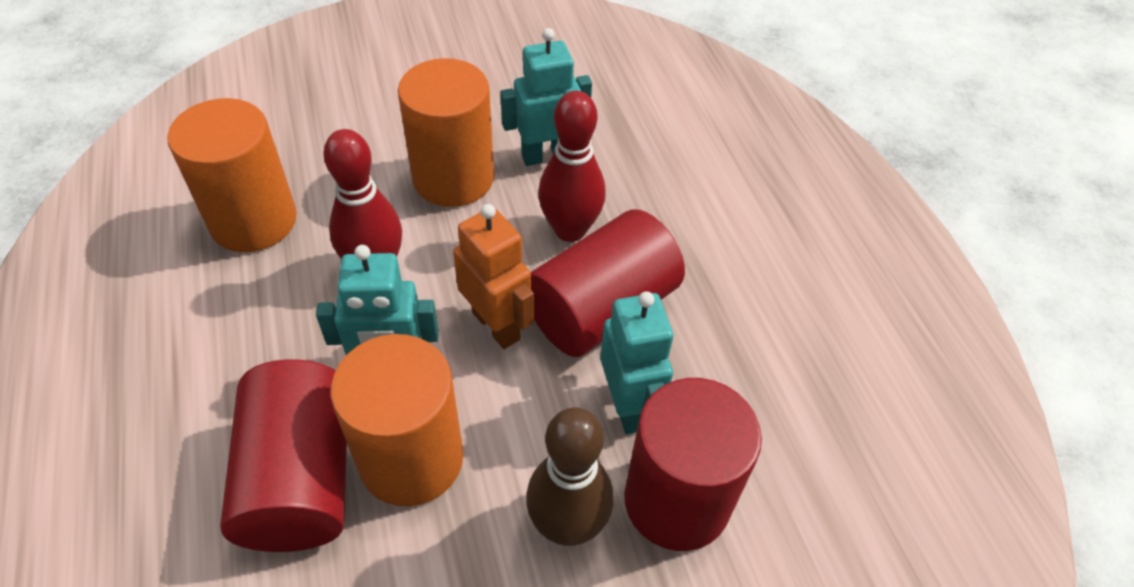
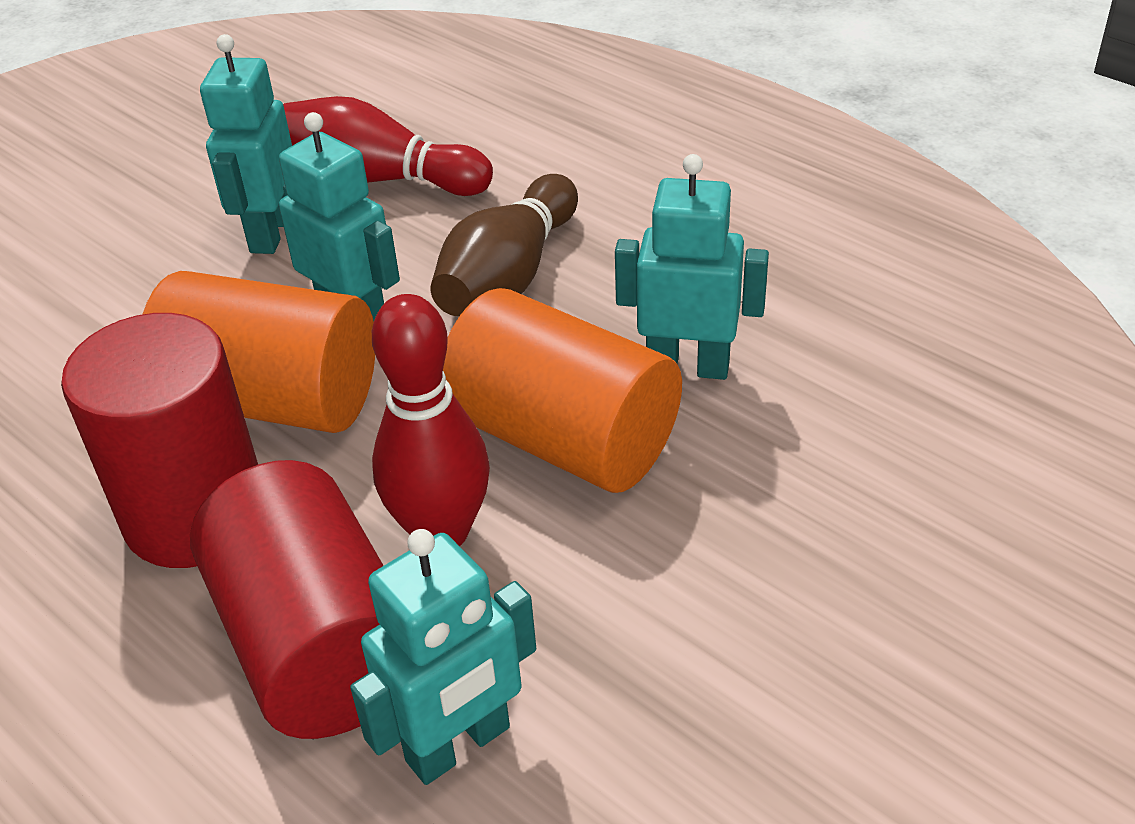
orange cylinder: 3 -> 2
orange robot: 1 -> 0
red cylinder: 3 -> 2
turquoise robot: 3 -> 4

